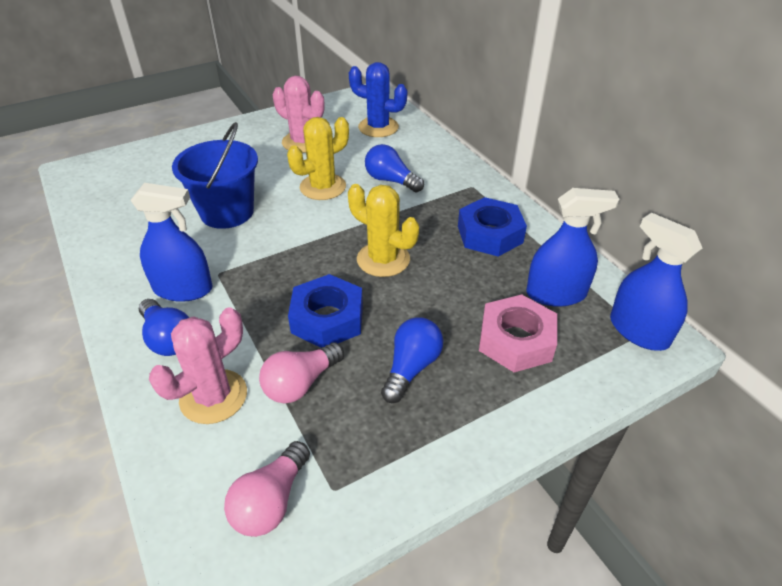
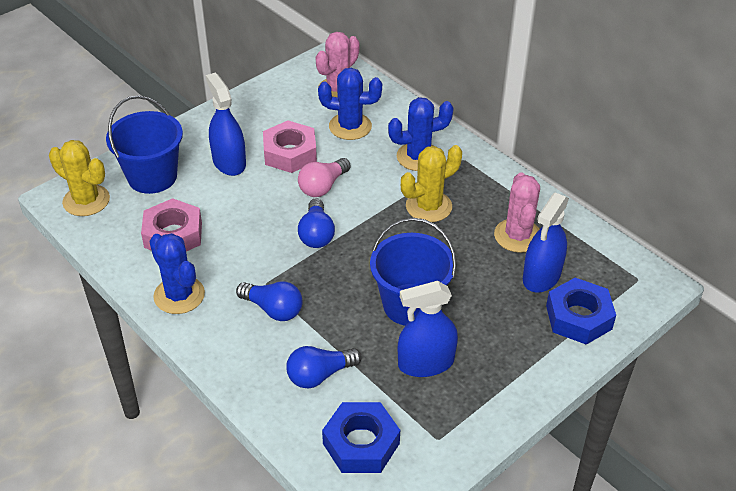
blue bucket: 1 -> 2
blue cactus: 1 -> 3
pink light bulb: 2 -> 1
pink nut: 1 -> 2

